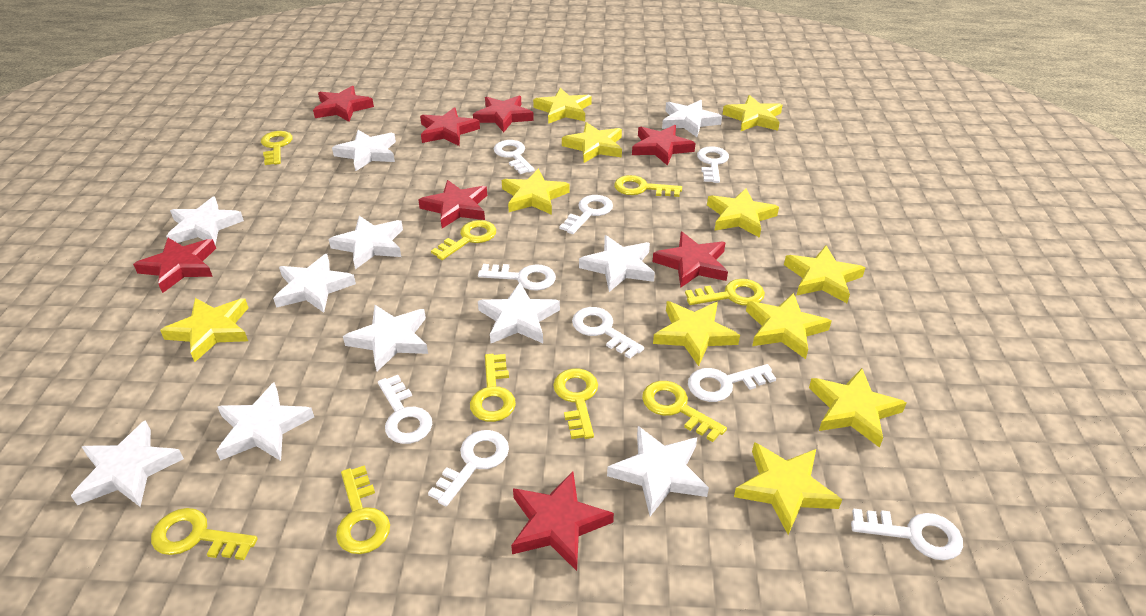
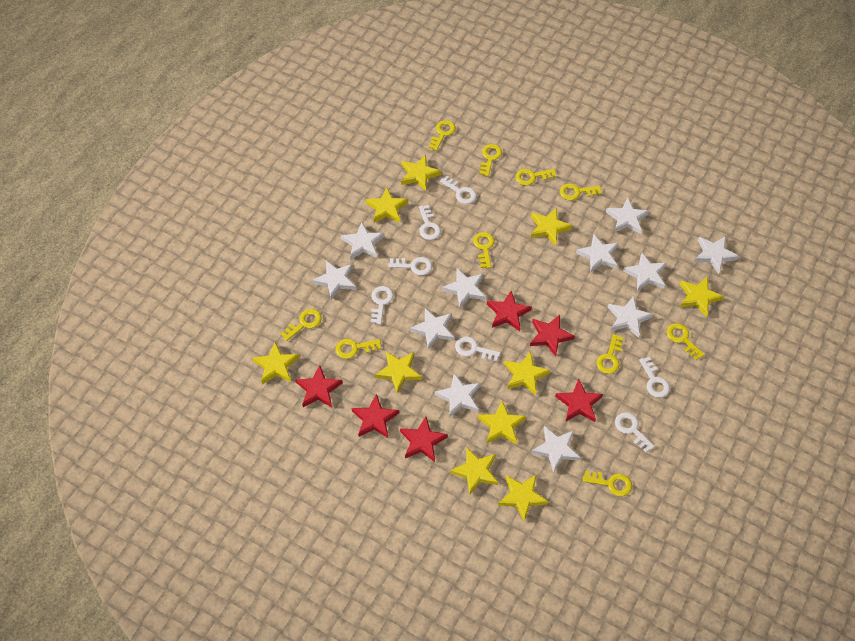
red star: 8 -> 6
white key: 9 -> 7
yellow key: 9 -> 10
yellow star: 11 -> 10

